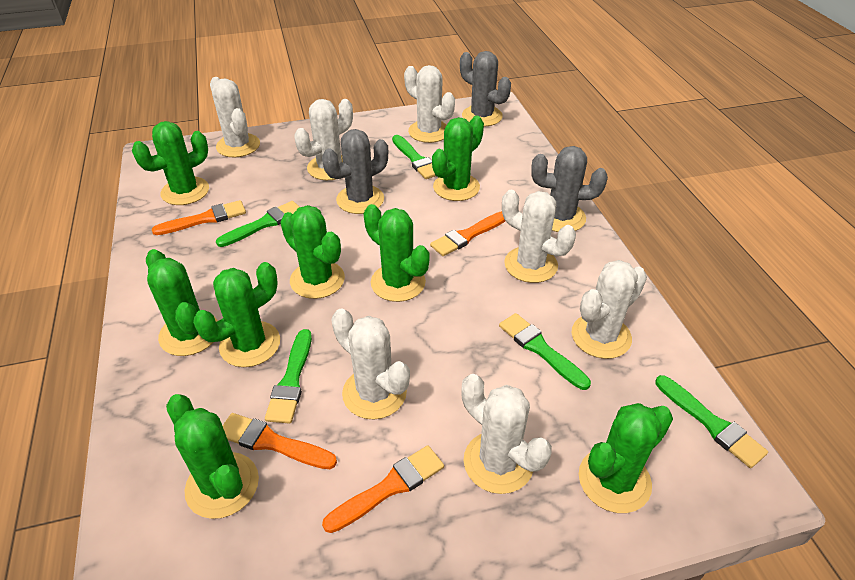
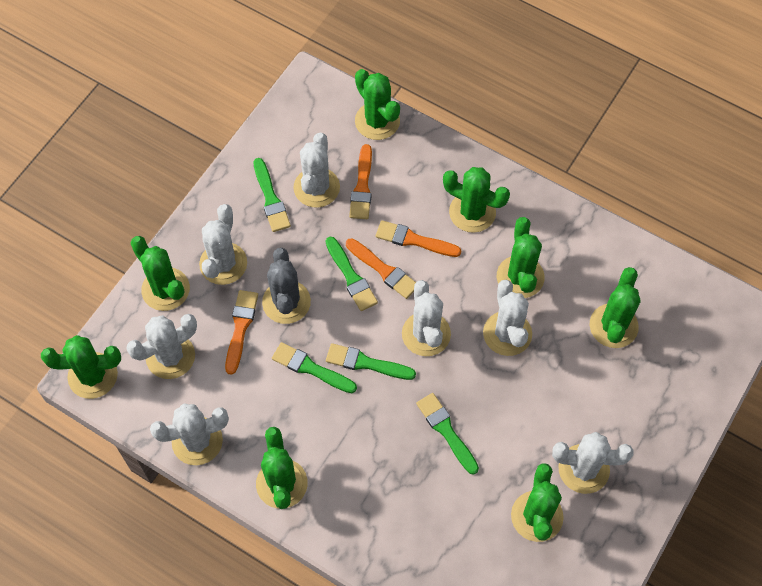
grey cactus: 3 -> 1

